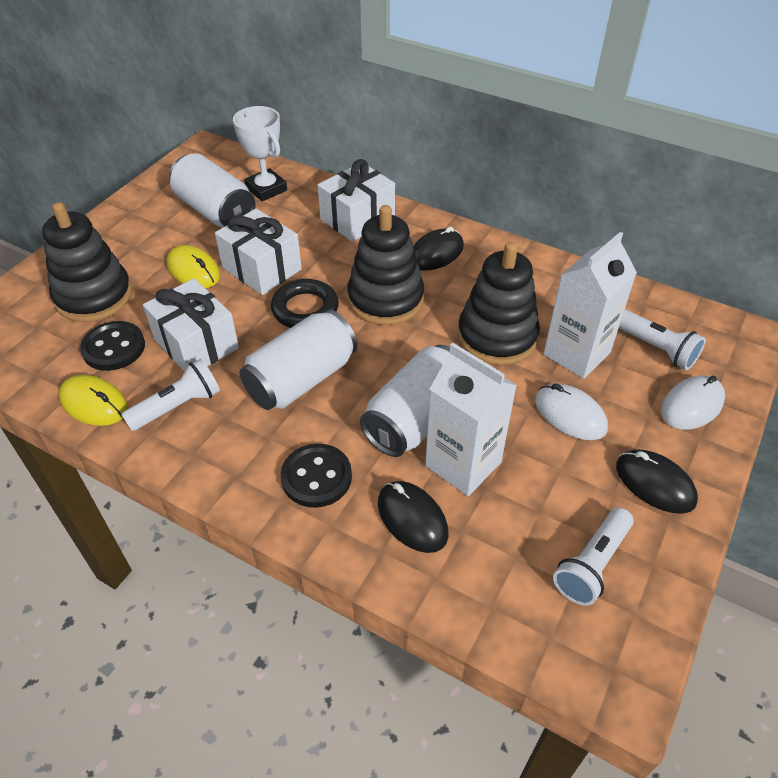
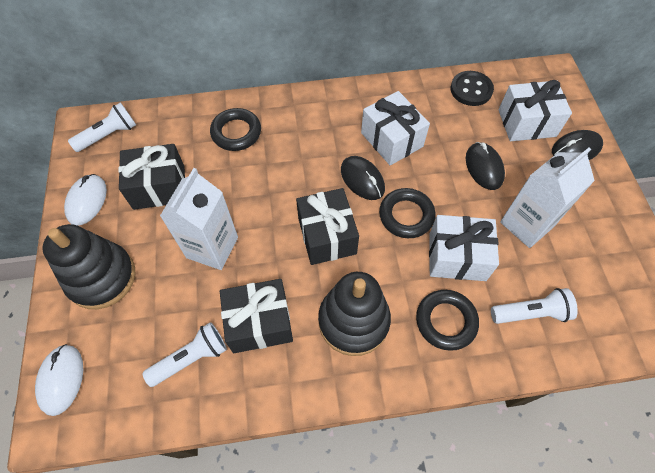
black button: 2 -> 1
black gift: 0 -> 3
black ring: 1 -> 3
black stacking toy: 3 -> 2
white can: 3 -> 0
white trophy: 1 -> 0
yellow mouse: 2 -> 0

